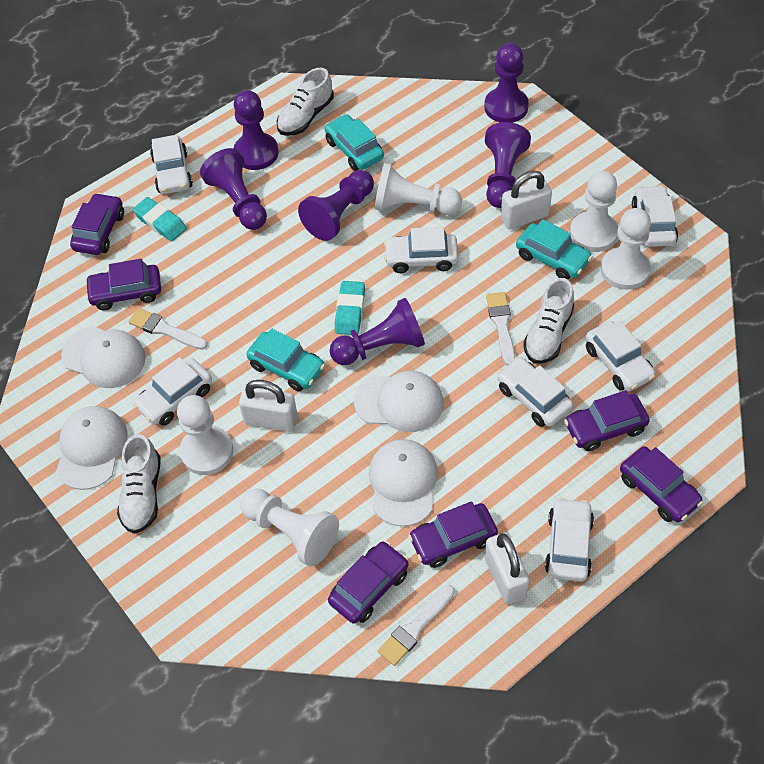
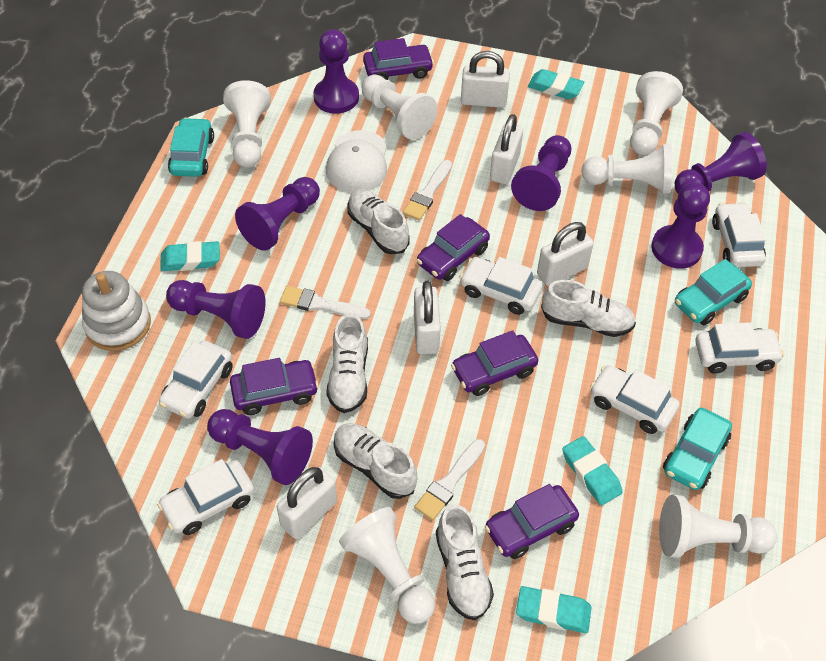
purple car: 6 -> 5
purple pawn: 6 -> 7
turquoise eraser: 2 -> 4
white cap: 4 -> 1
white car: 7 -> 6
white padlock: 3 -> 5
white pawn: 5 -> 6
white shoe: 3 -> 5
white stacking toy: 0 -> 1

